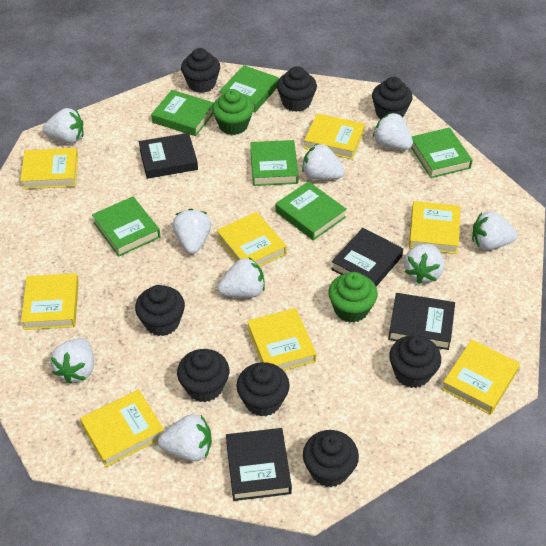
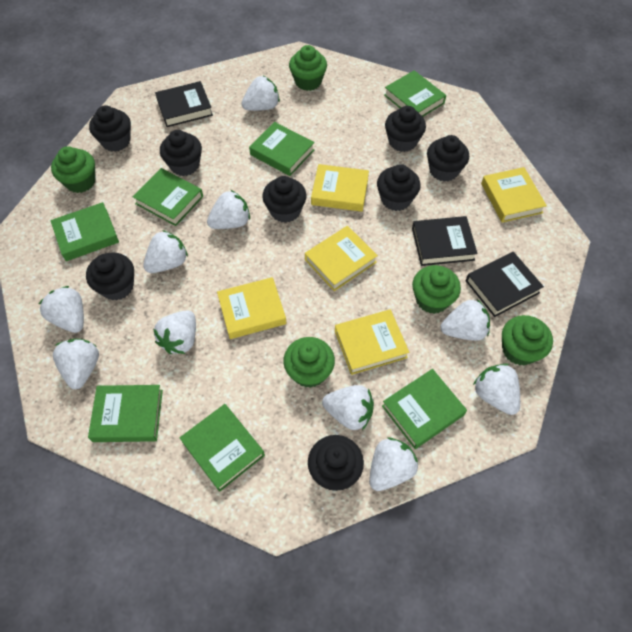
black book: 4 -> 3
green book: 6 -> 7
green cupcake: 2 -> 5
white strawberry: 9 -> 10
yellow book: 8 -> 5

